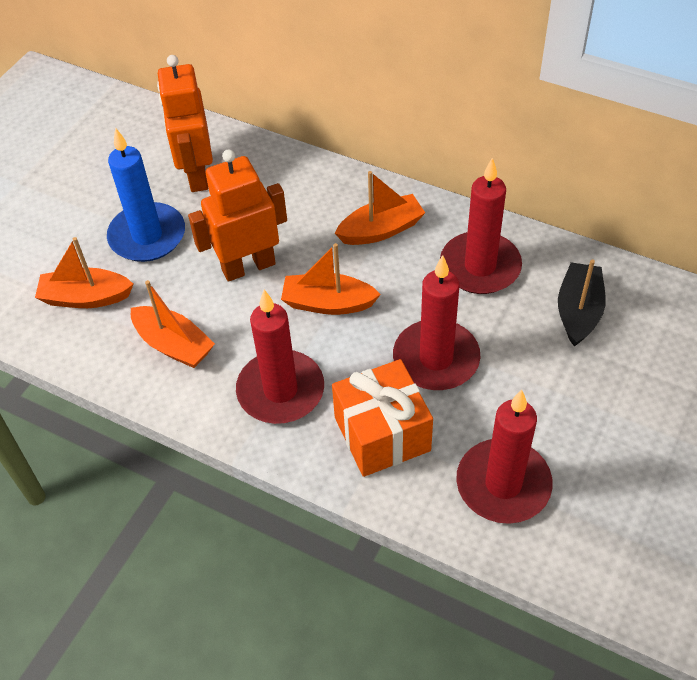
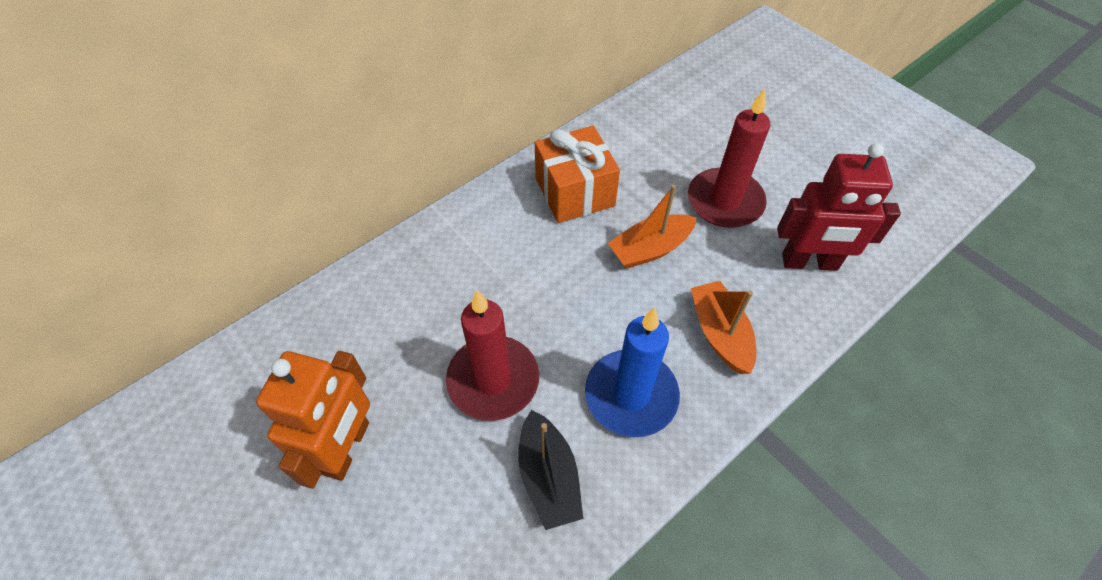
orange boat: 4 -> 2
orange robot: 2 -> 1
red candle: 4 -> 2
red robot: 0 -> 1

